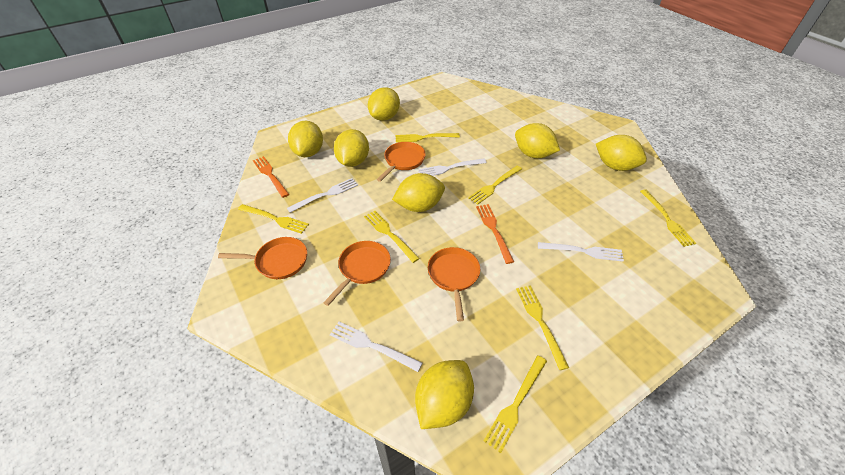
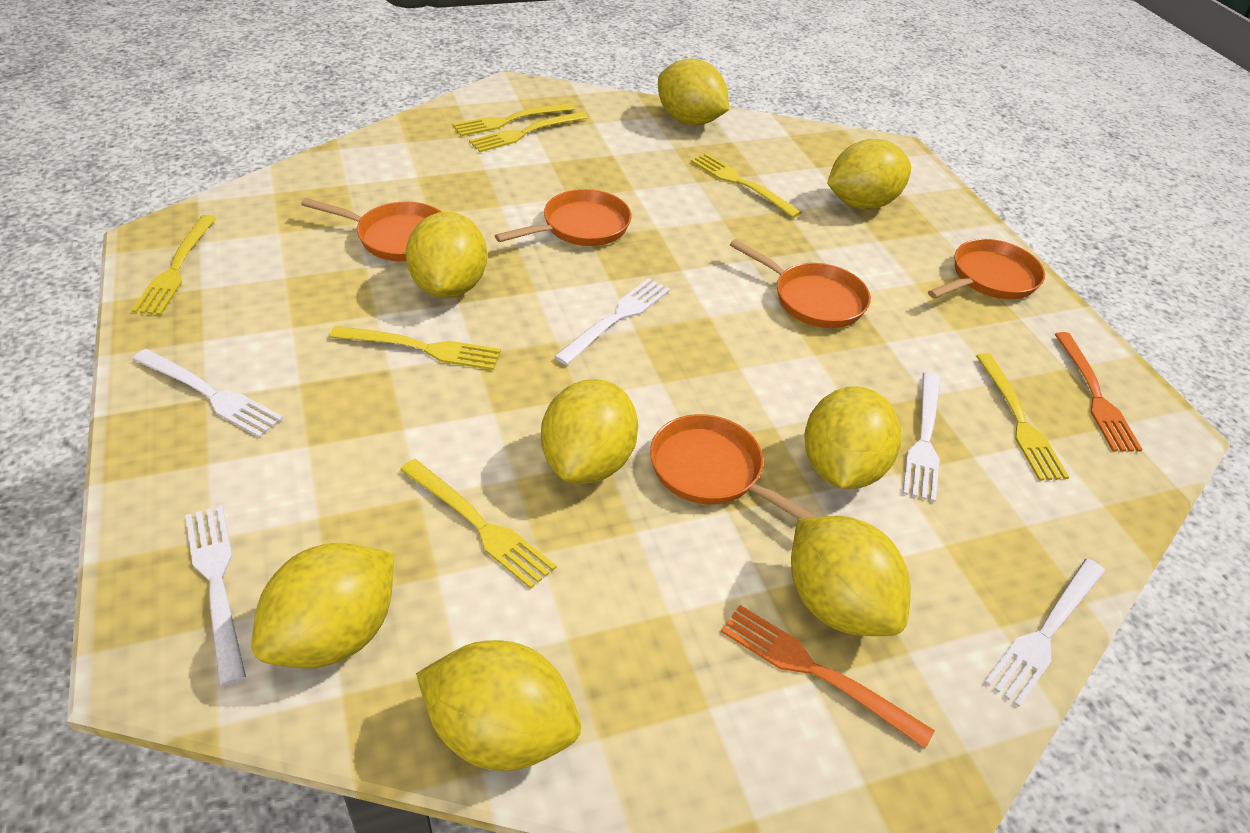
orange pan: 4 -> 5
white fork: 4 -> 5
yellow lemon: 7 -> 8

